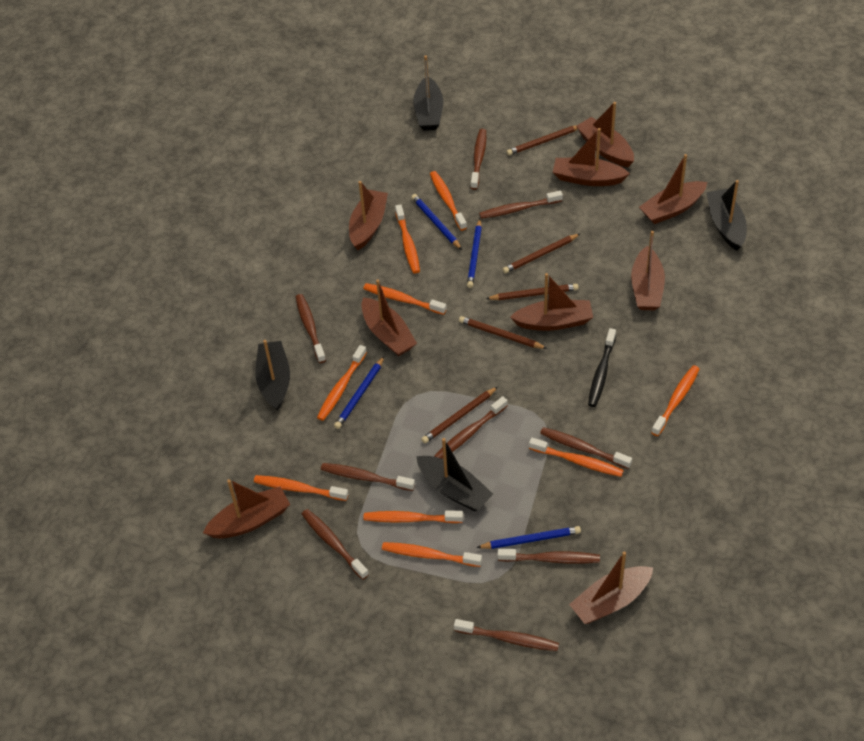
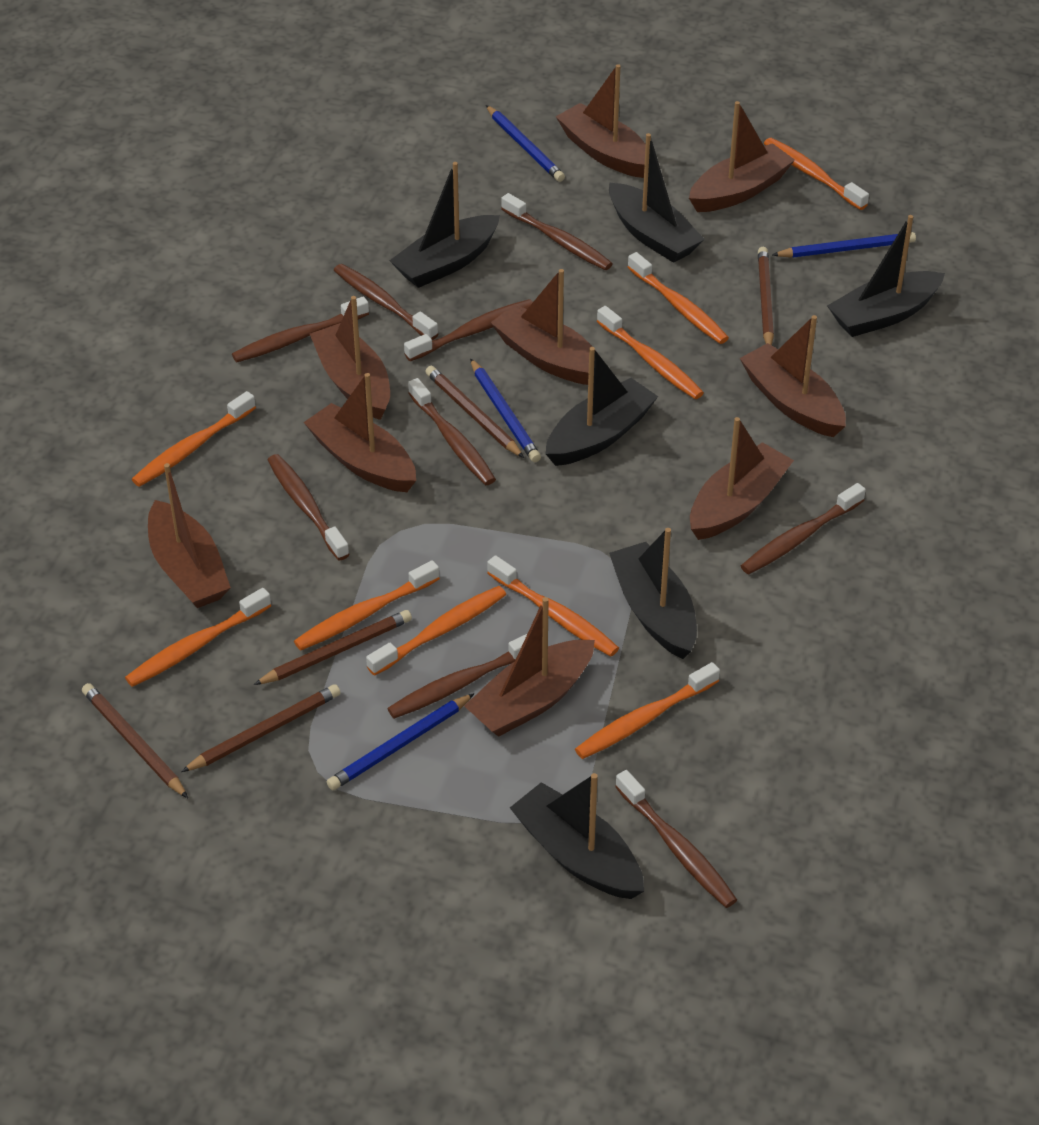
black boat: 4 -> 6
black toothbrush: 1 -> 0

